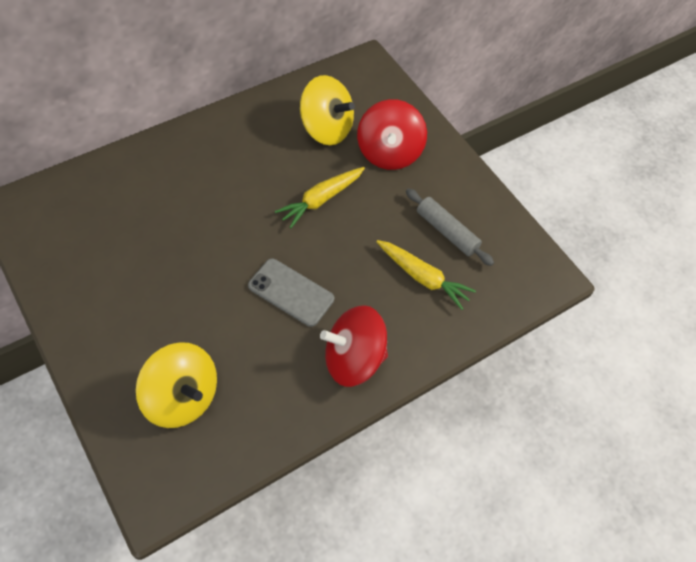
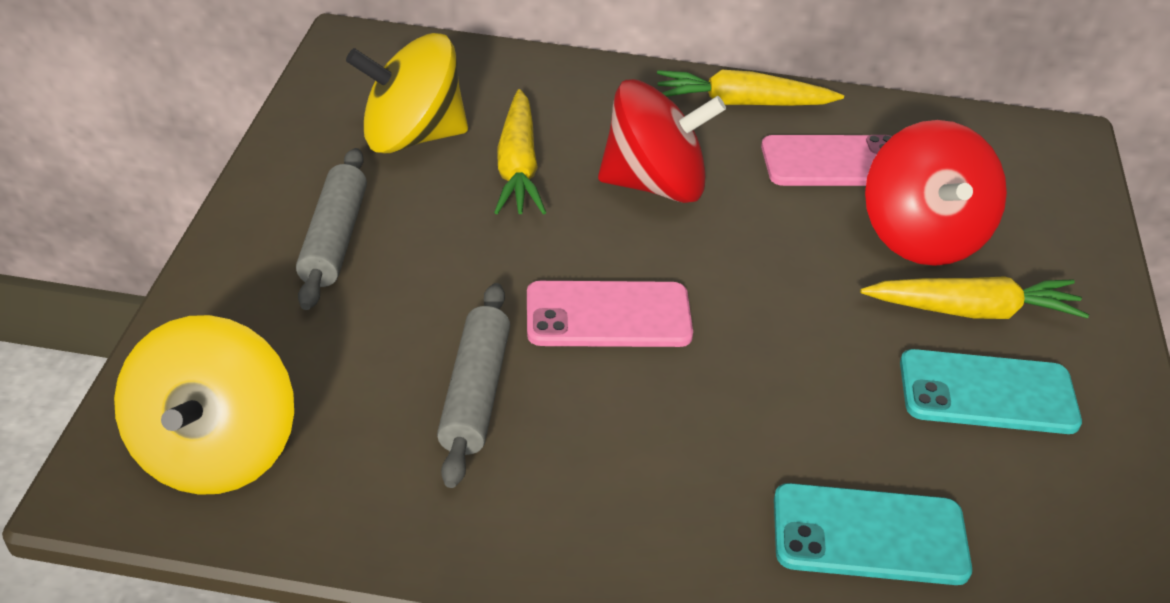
grey phone: 1 -> 0
grey rolling pin: 1 -> 2
pink phone: 0 -> 2
turquoise phone: 0 -> 2
yellow carrot: 2 -> 3

